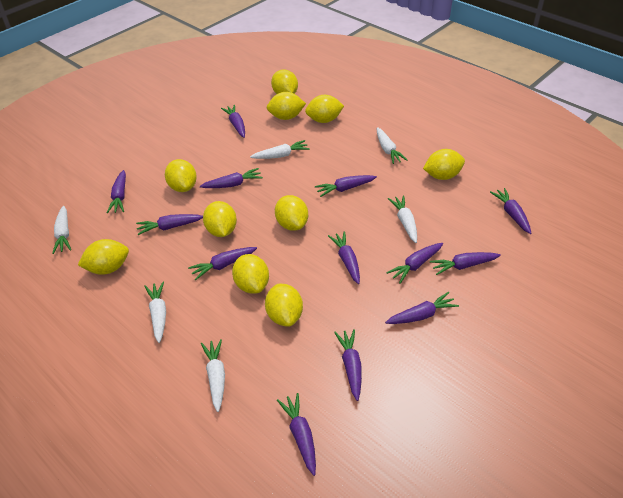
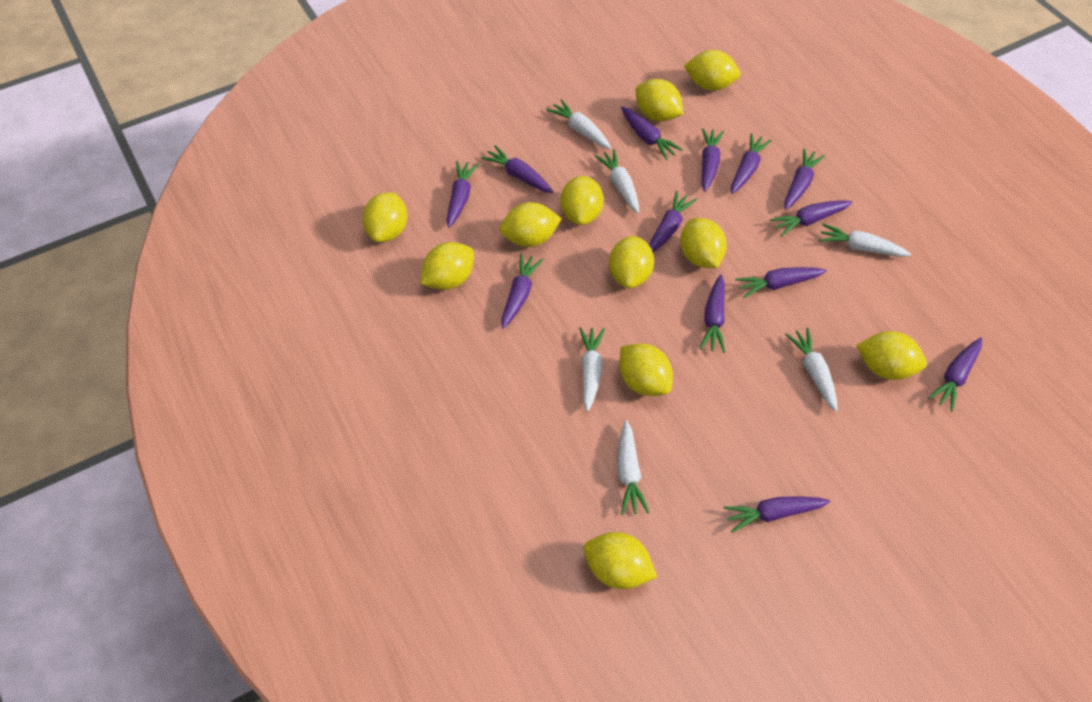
yellow lemon: 10 -> 11

